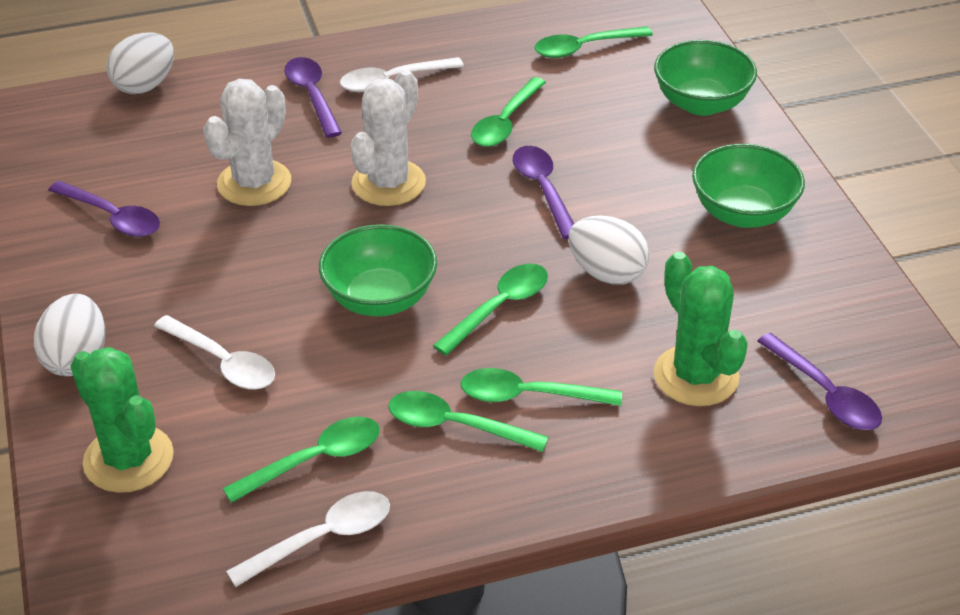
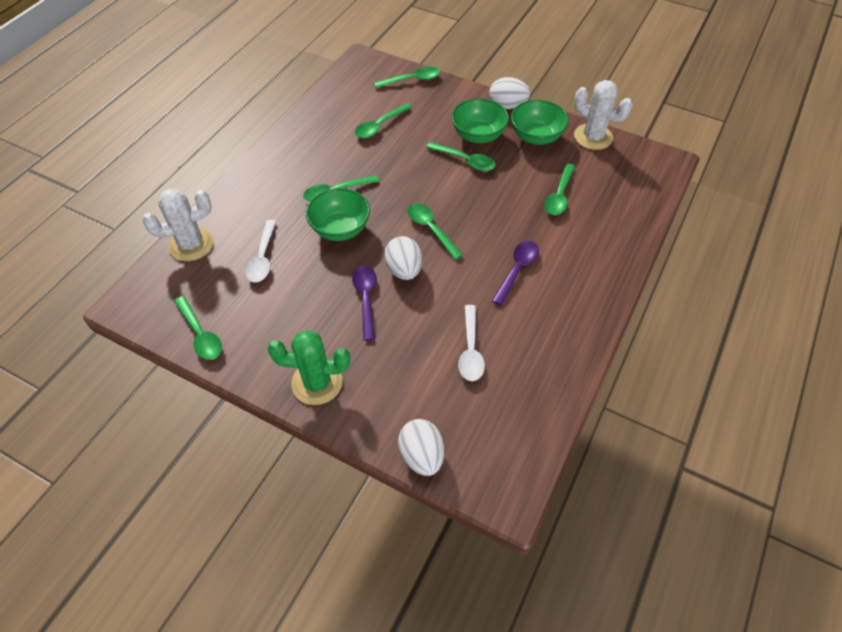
green cactus: 2 -> 1
green spoon: 6 -> 7
purple spoon: 4 -> 2
white spoon: 3 -> 2

